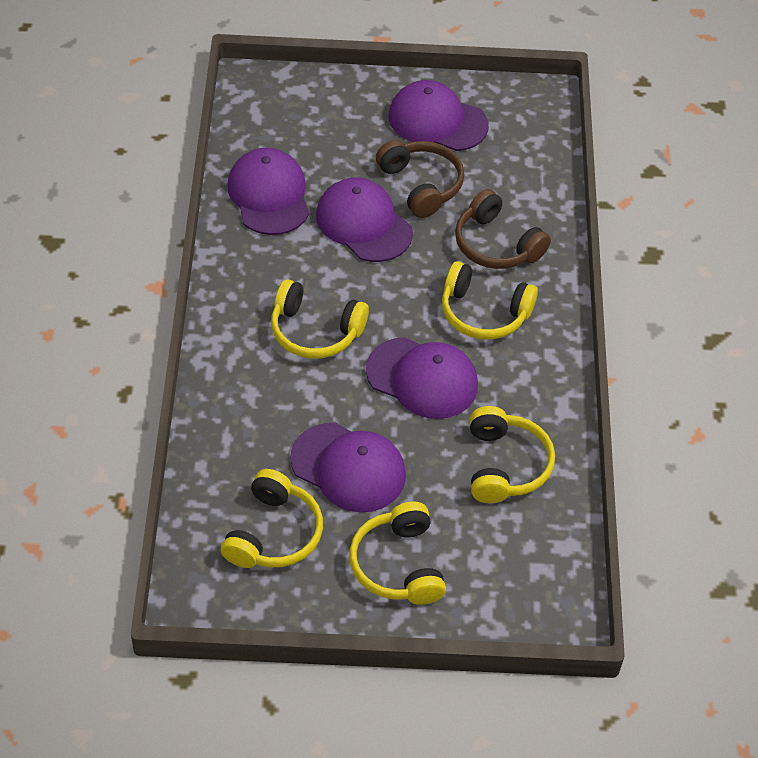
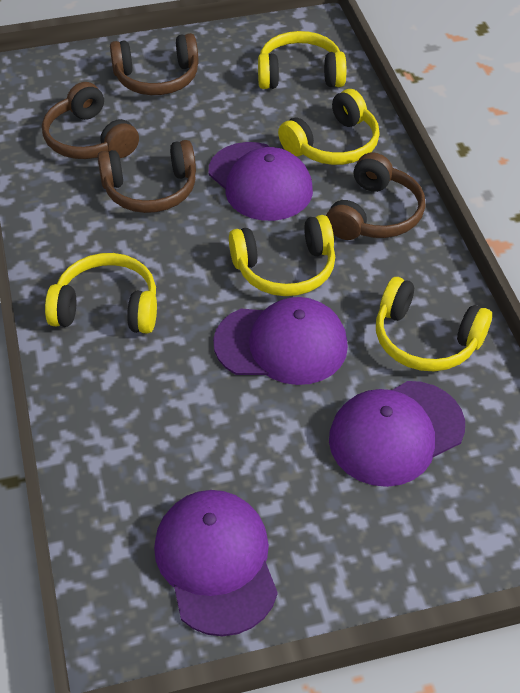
brown headphones: 2 -> 4
purple cap: 5 -> 4

